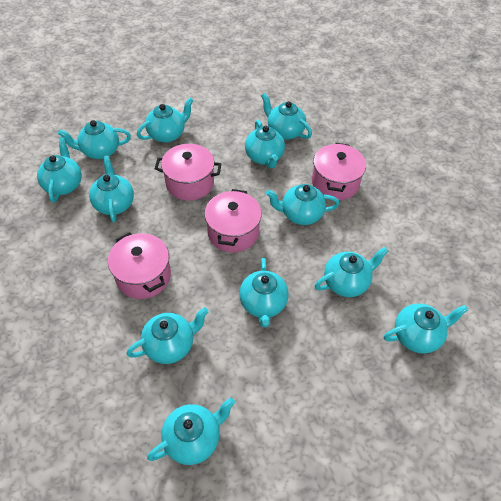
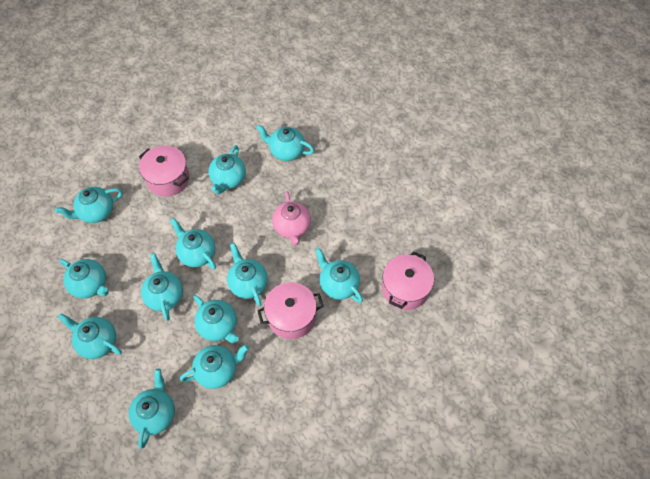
pink pot: 4 -> 3
pink teapot: 0 -> 1

